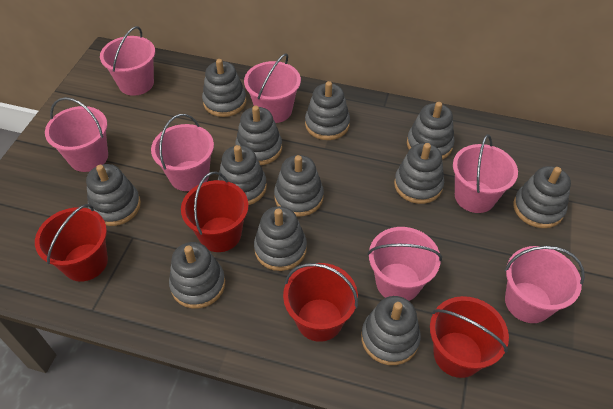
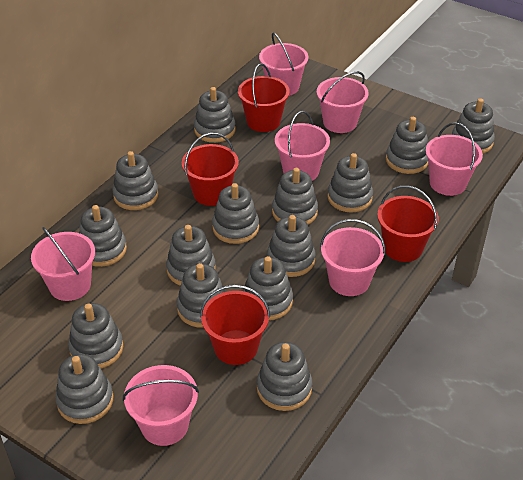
grey stacking toy: 12 -> 15

